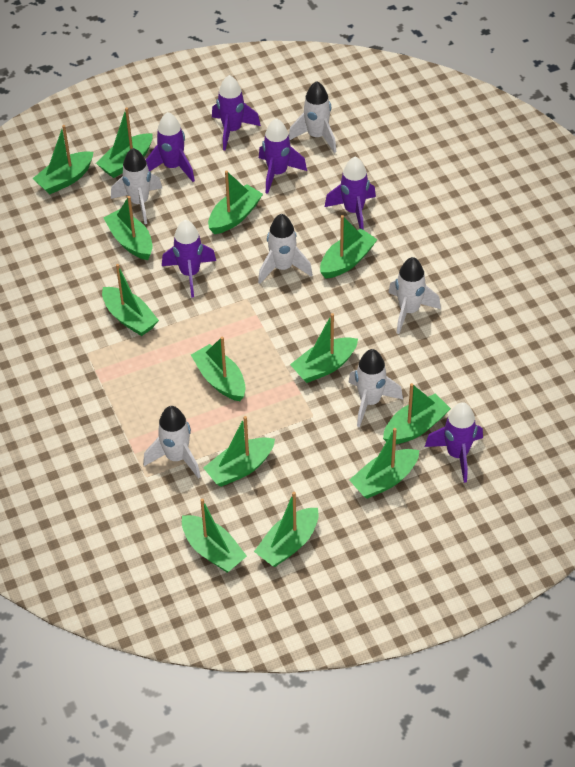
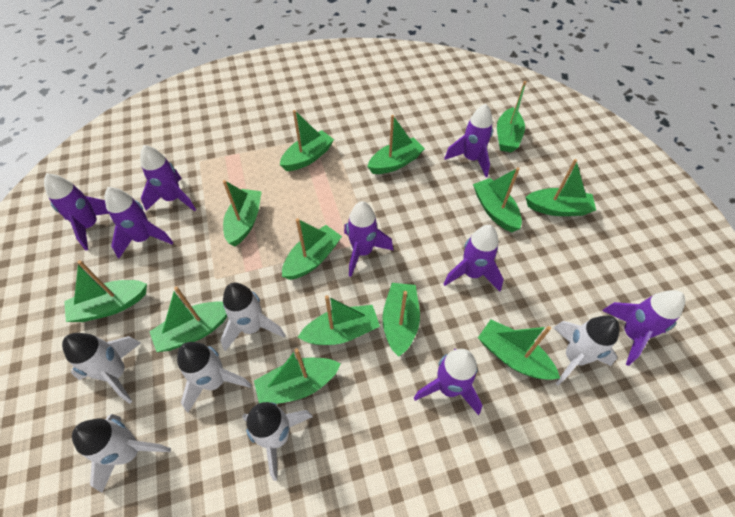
purple rocket: 6 -> 8

